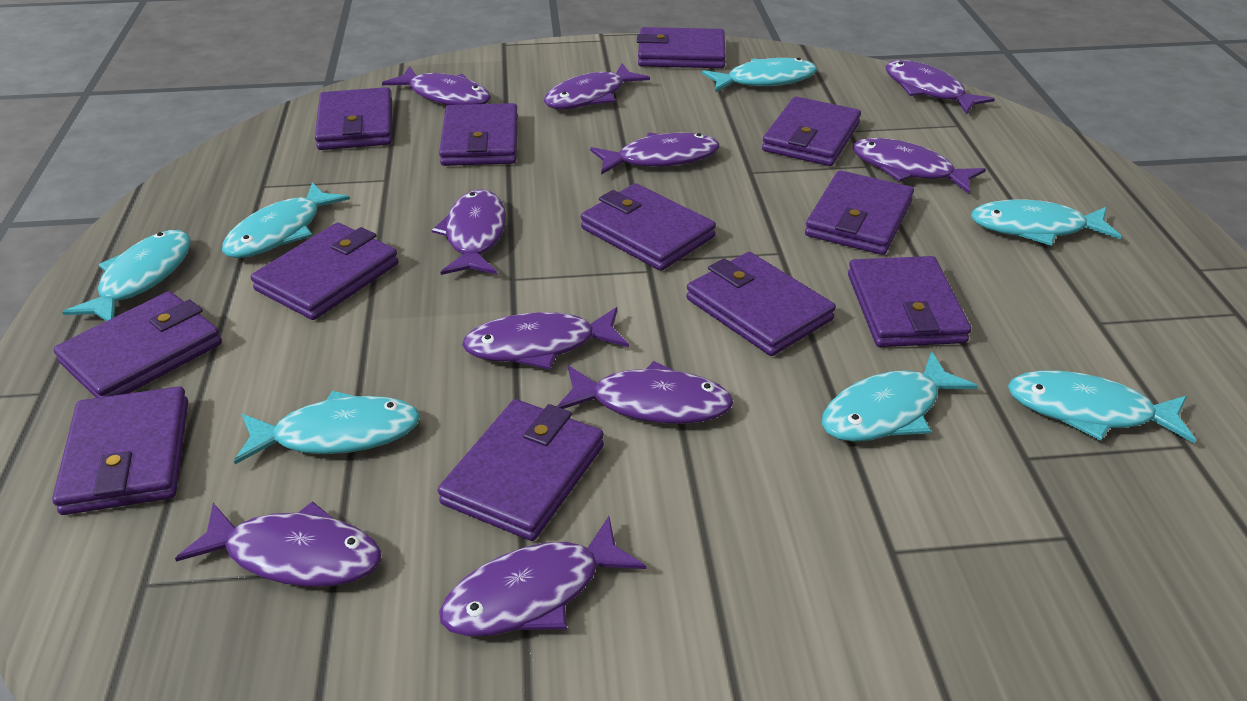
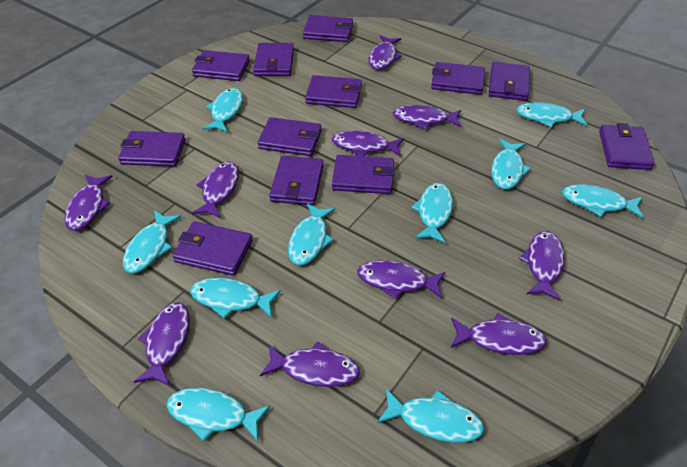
turquoise fish: 7 -> 10

